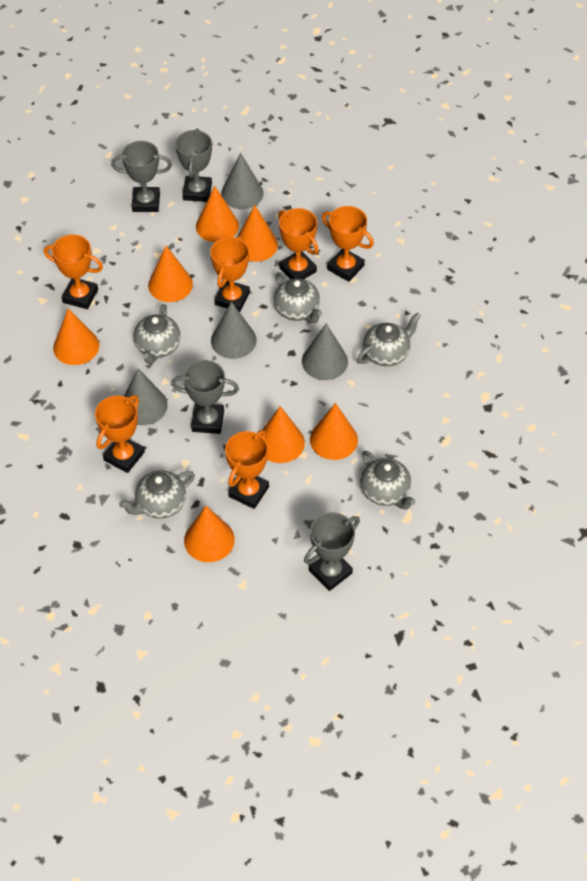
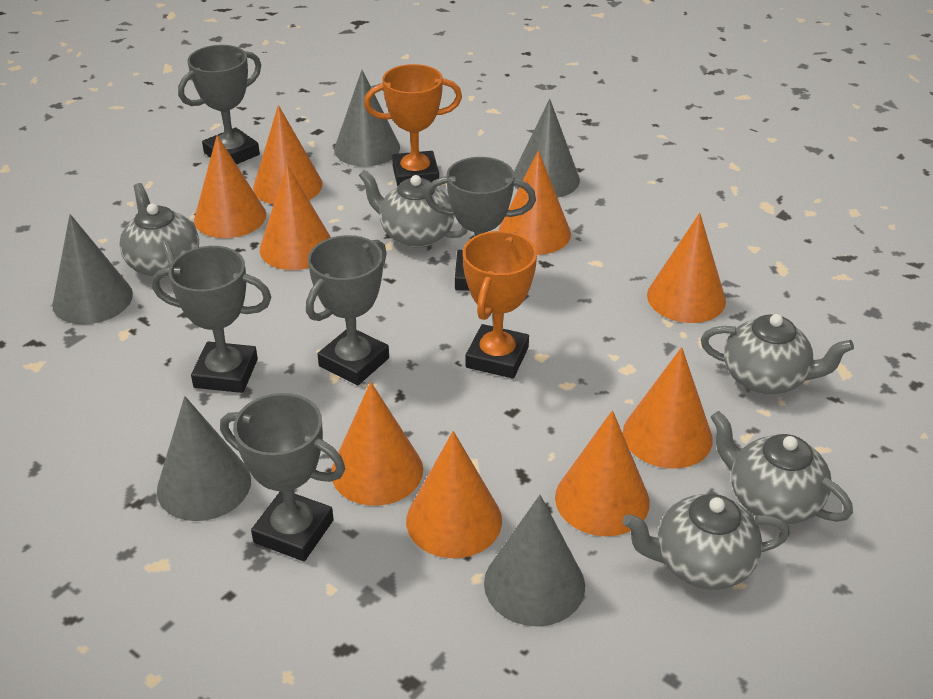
grey cone: 4 -> 5
grey trophy: 4 -> 5
orange cone: 7 -> 9
orange trophy: 6 -> 2

